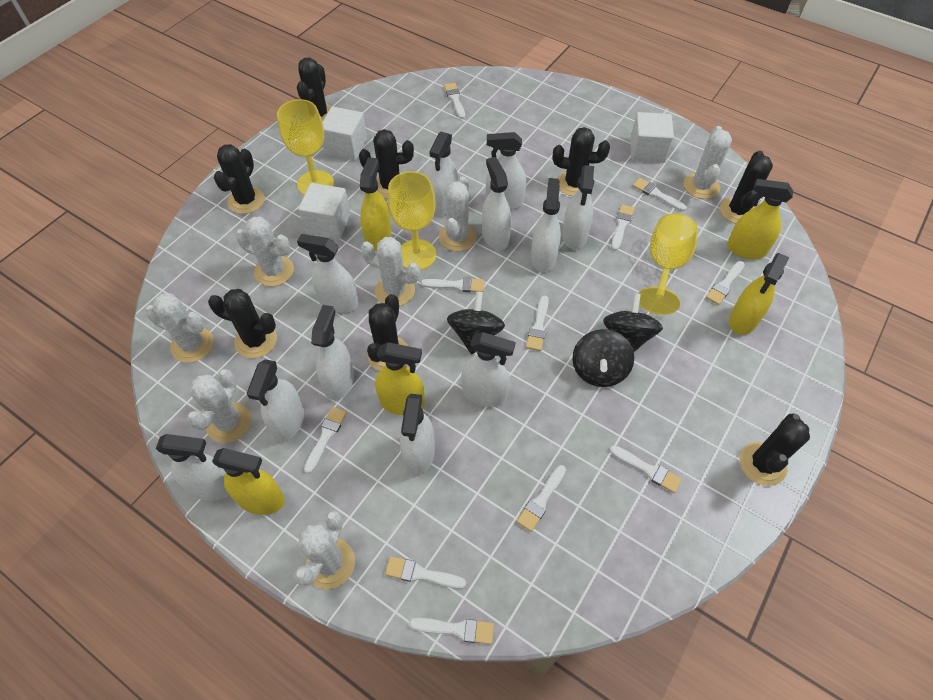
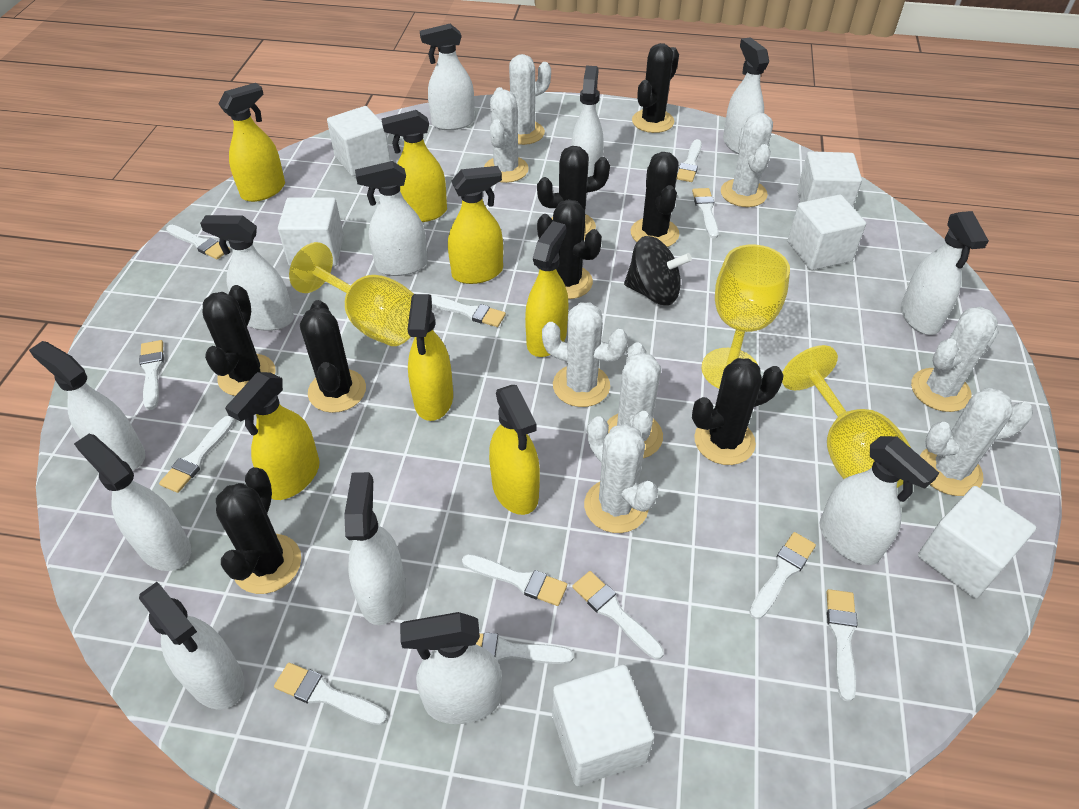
black spinning top: 3 -> 1
white brush: 11 -> 12
white cactus: 7 -> 8
white cube: 3 -> 6
white spray bottle: 11 -> 12
yellow spray bottle: 5 -> 7

